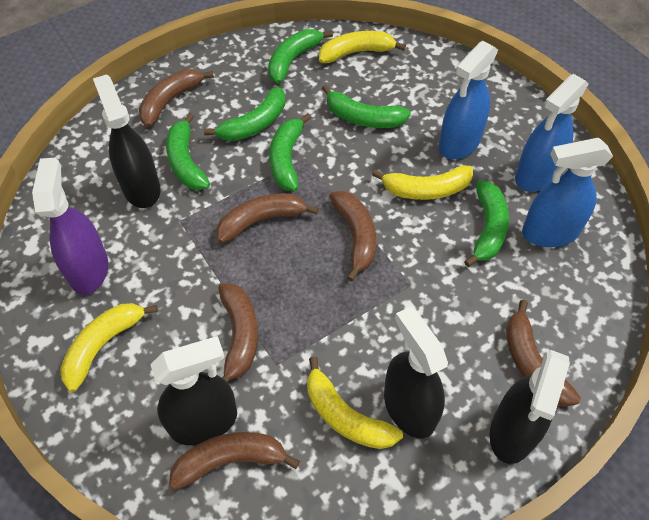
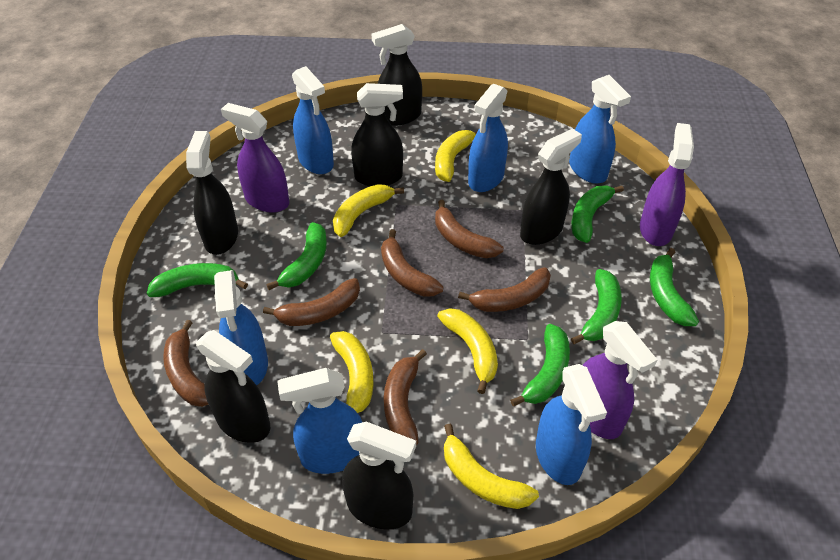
black spray bottle: 4 -> 6
blue spray bottle: 3 -> 6
purple spray bottle: 1 -> 3
yellow banana: 4 -> 5

